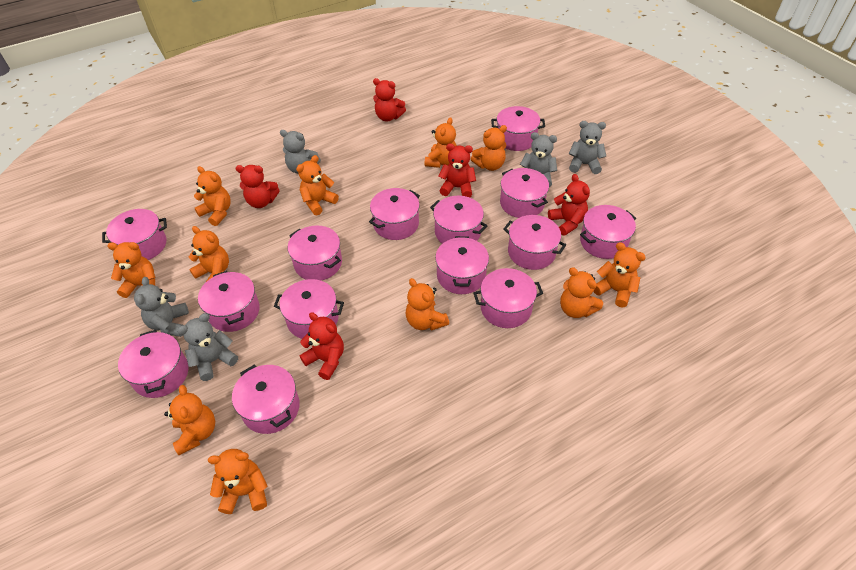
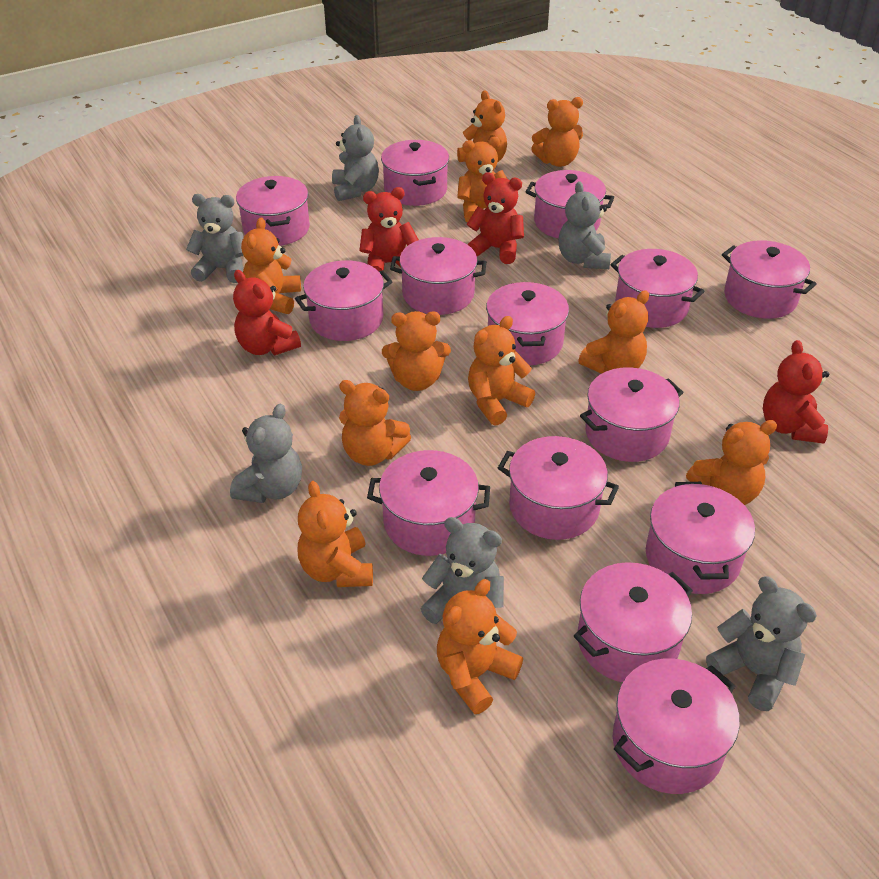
grey teddy bear: 5 -> 6
red teddy bear: 5 -> 4

